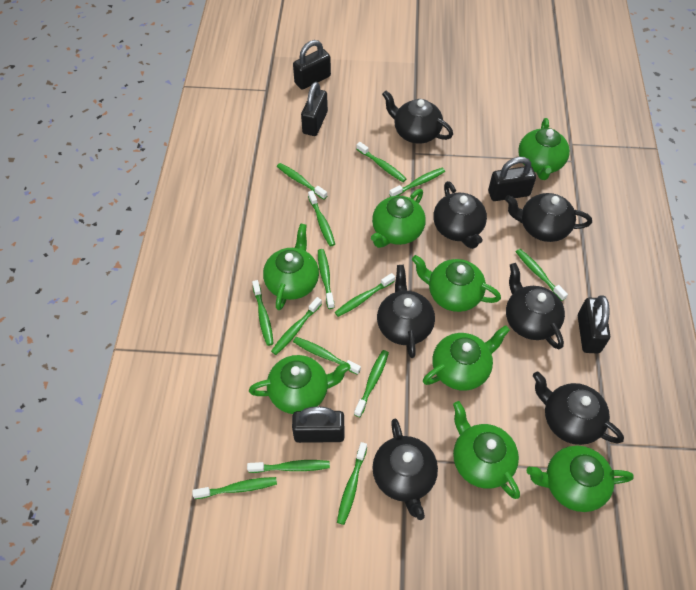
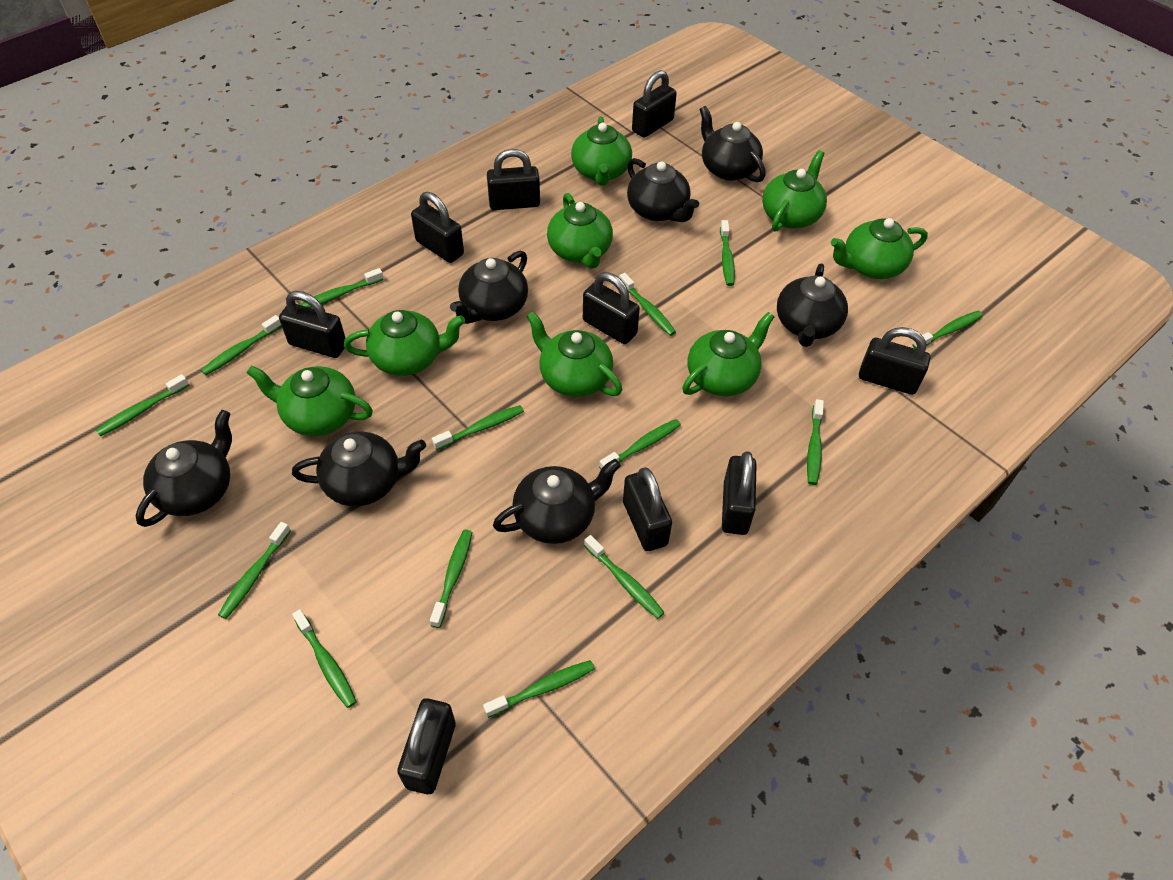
black padlock: 5 -> 9

